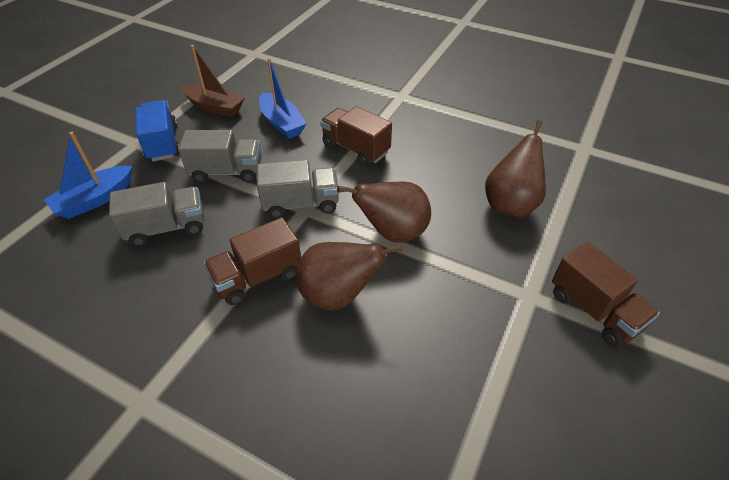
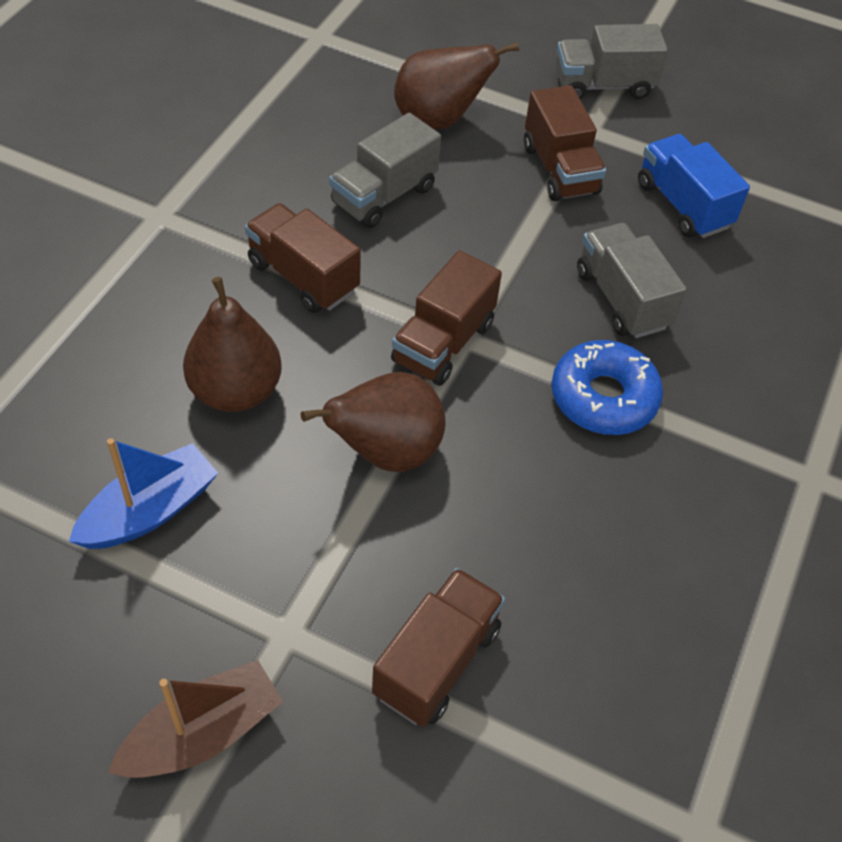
blue boat: 2 -> 1
blue donut: 0 -> 1
brown truck: 3 -> 4

